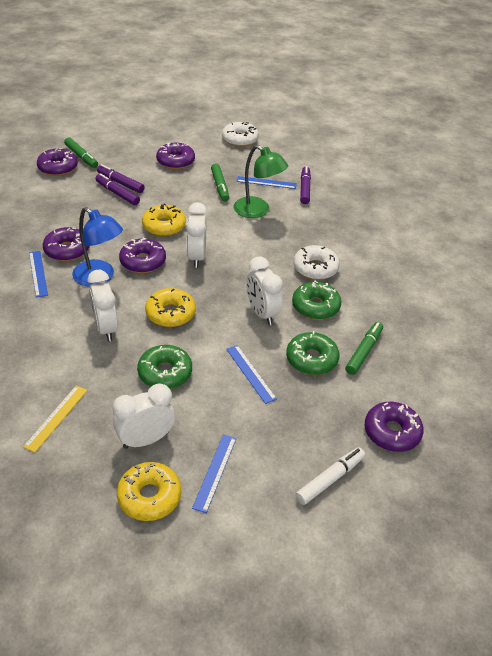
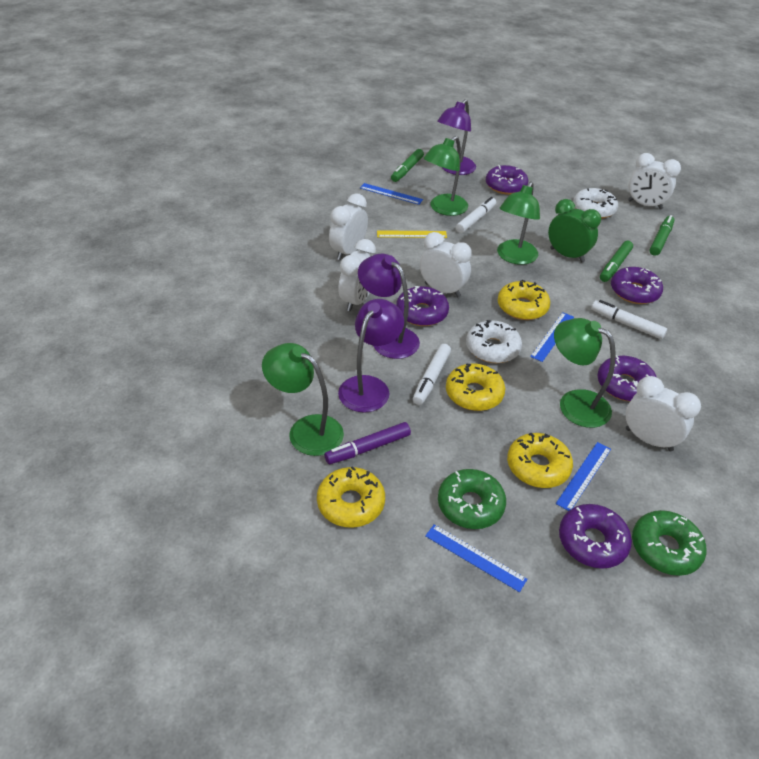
blue lamp: 1 -> 0
green clock: 0 -> 1
green donut: 3 -> 2
green lamp: 1 -> 4
purple lamp: 0 -> 3
purple marker: 3 -> 1
white clock: 4 -> 5
white marker: 1 -> 3
yellow donut: 3 -> 4

